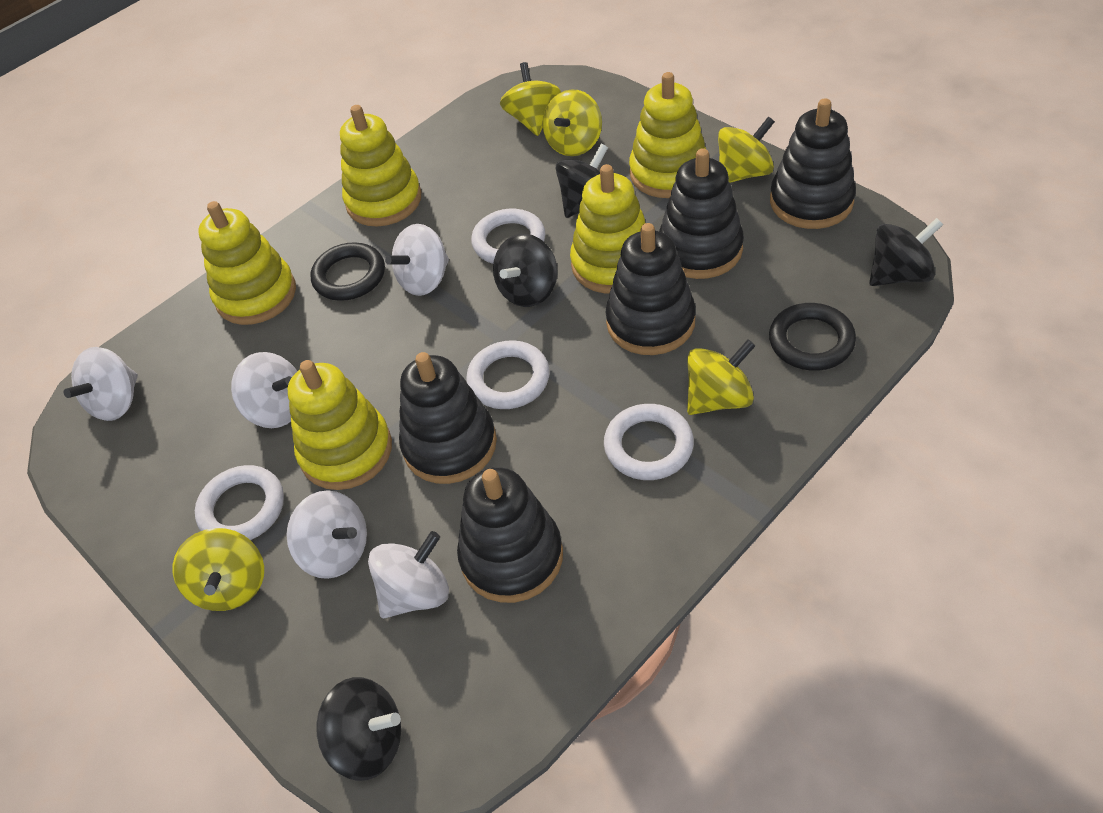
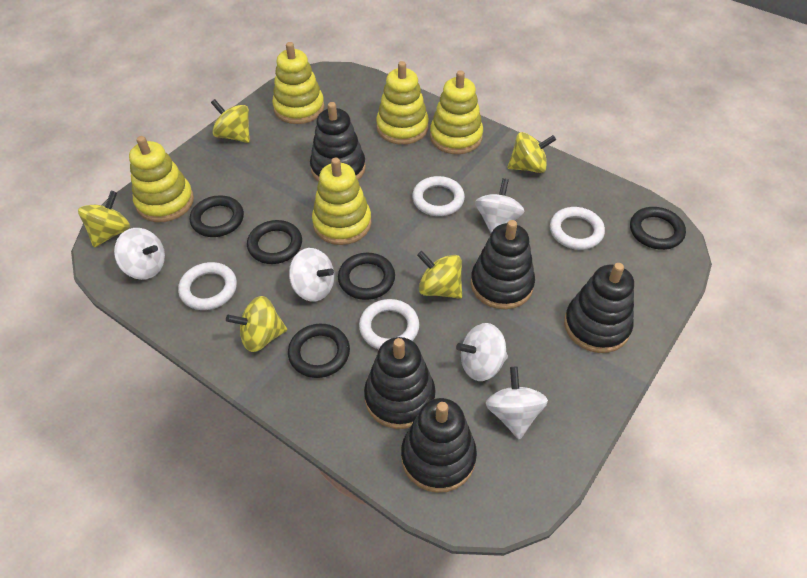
black ring: 2 -> 5
black spinning top: 4 -> 0

